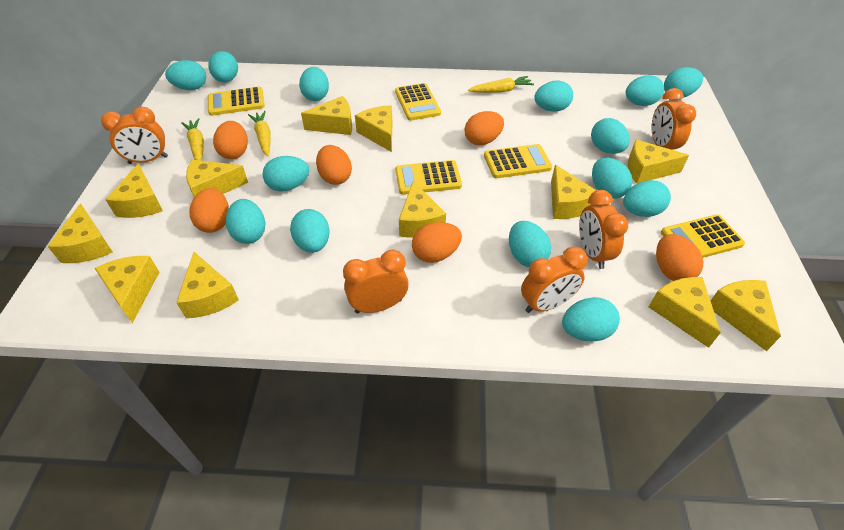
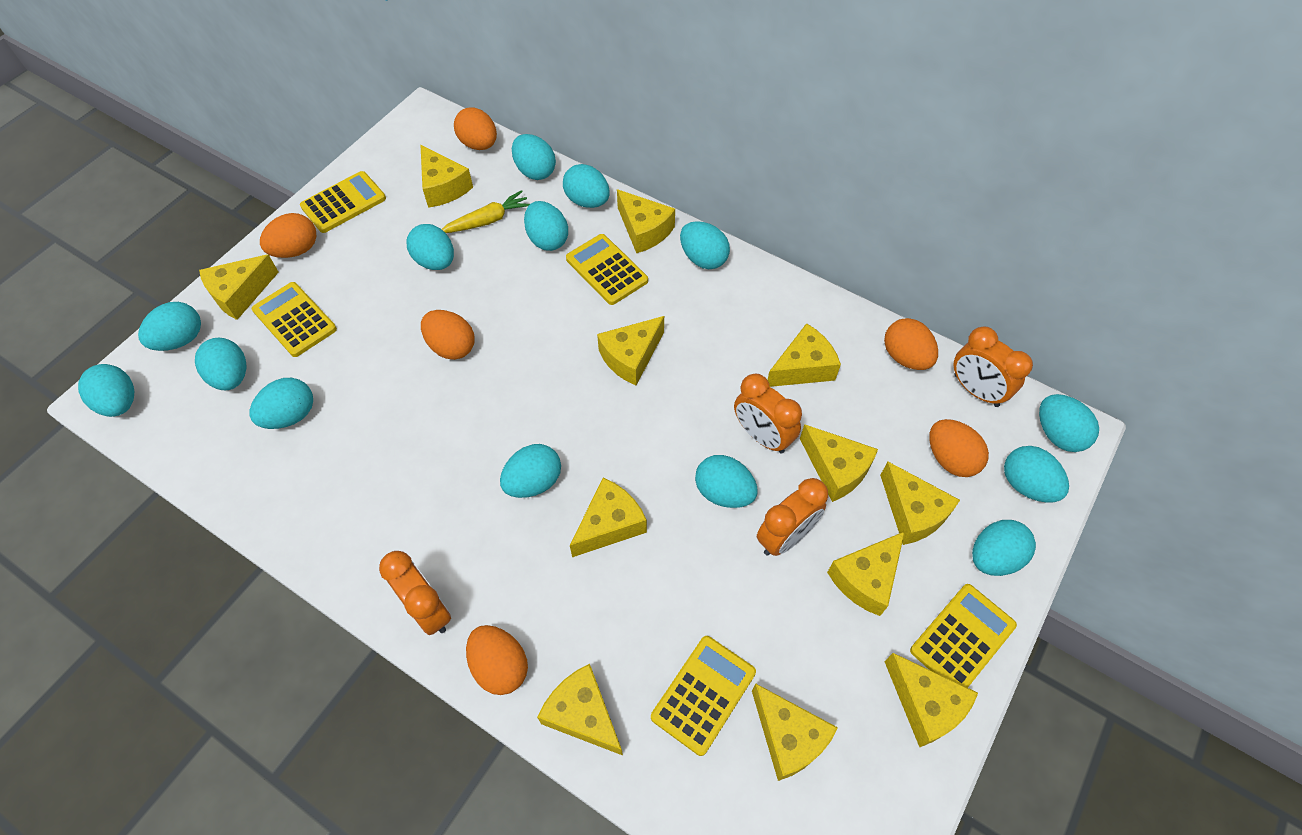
orange clock: 5 -> 4
yellow carrot: 3 -> 1

